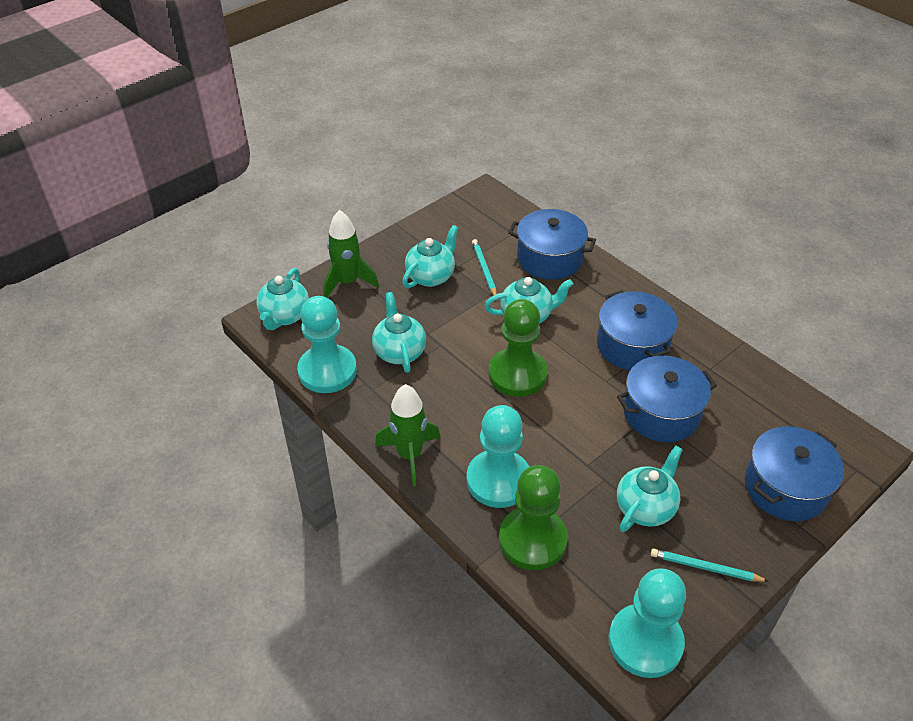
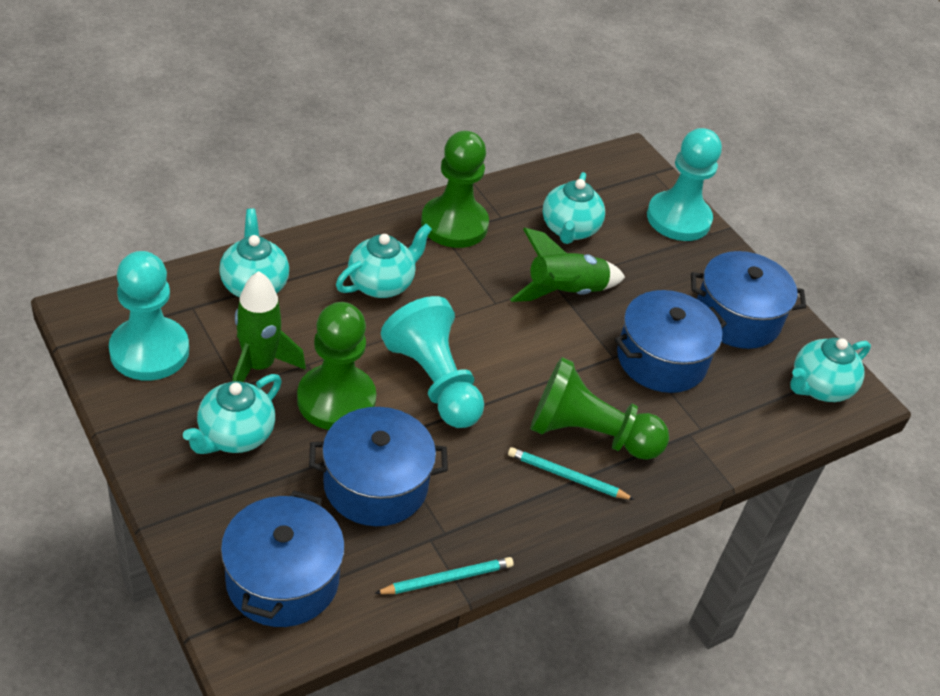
green pawn: 2 -> 3

